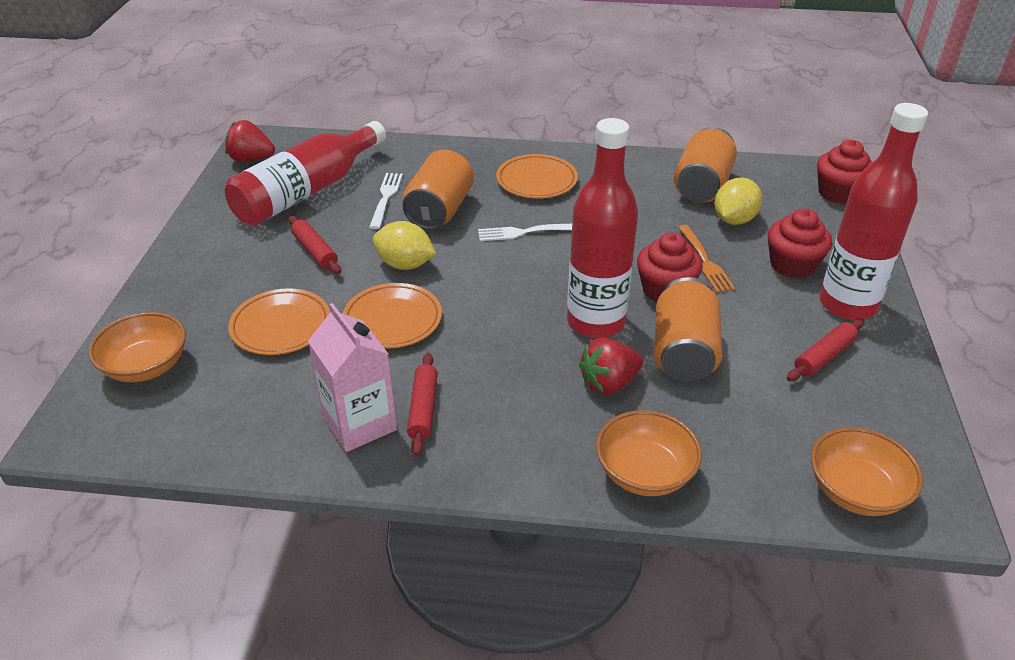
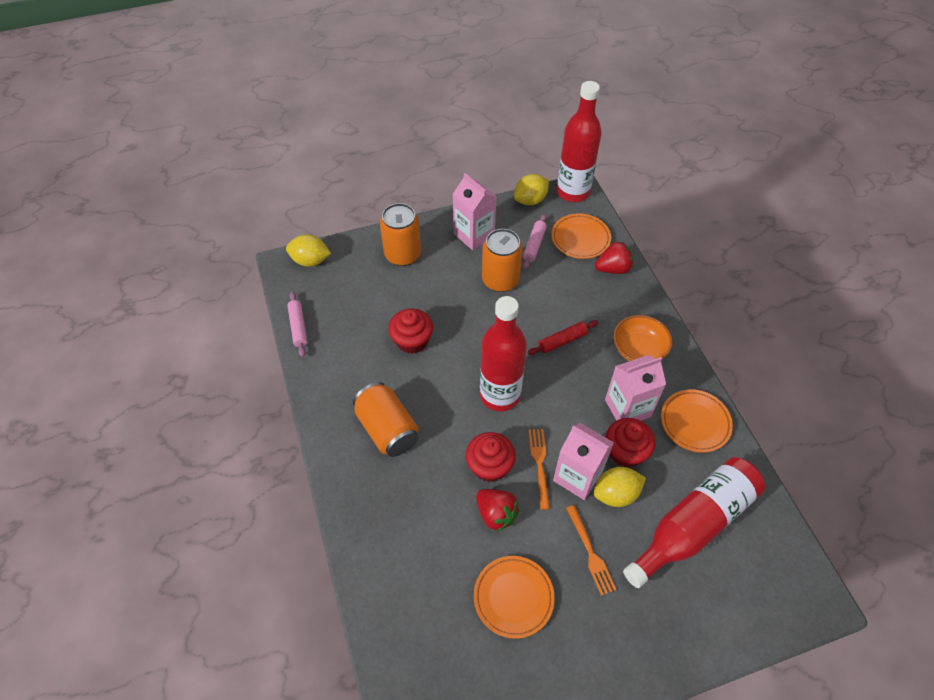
orange bowl: 3 -> 1
orange fork: 1 -> 2
pink carton: 1 -> 3
pink rolling pin: 0 -> 2
red rolling pin: 3 -> 1
white fork: 2 -> 0
yellow lemon: 2 -> 3

